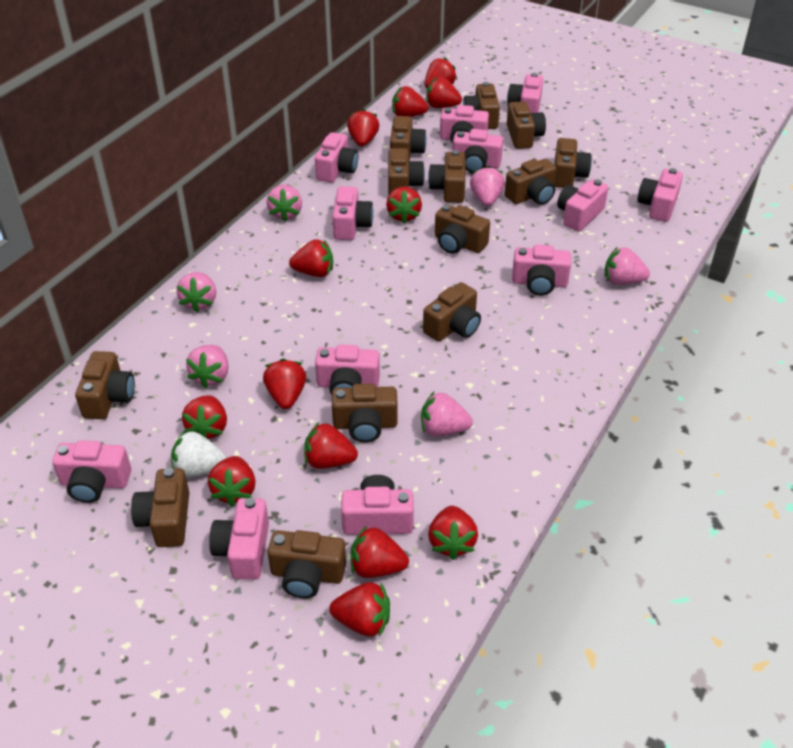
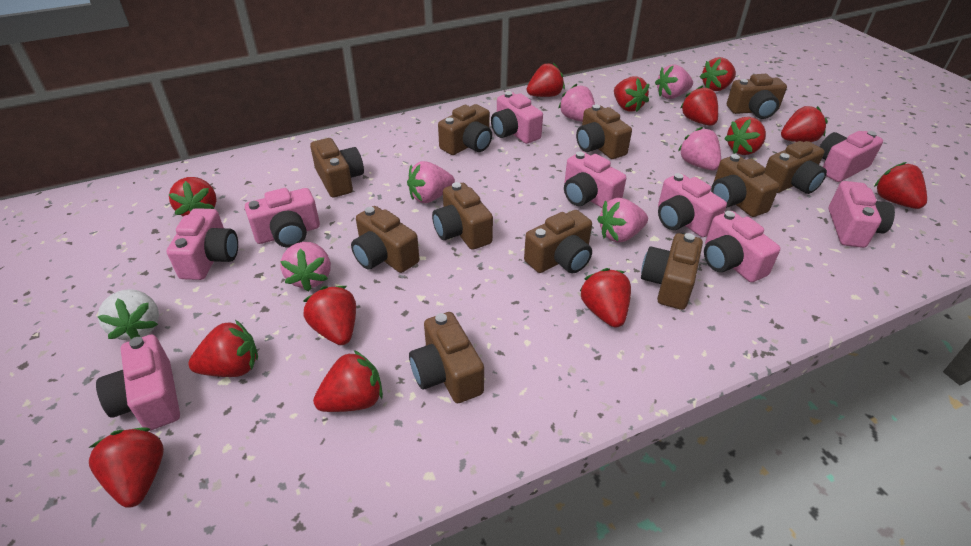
brown camera: 13 -> 11
pink camera: 12 -> 9

